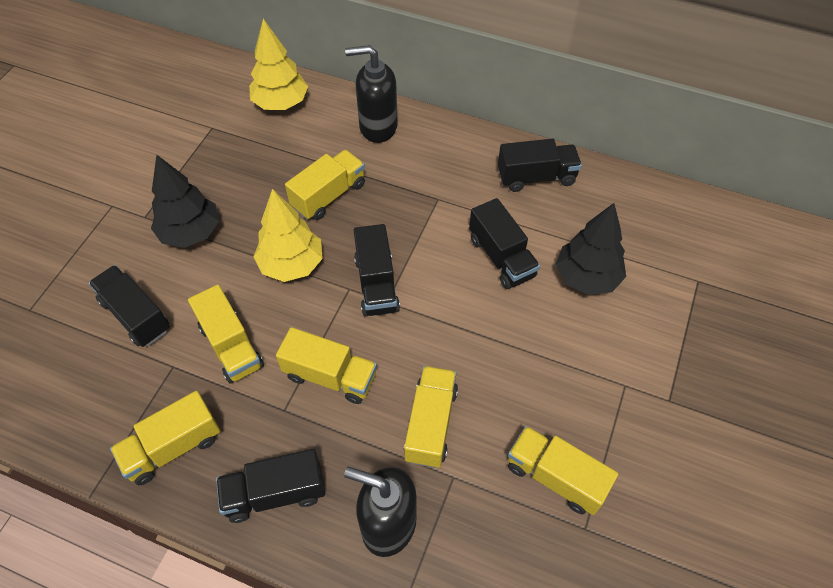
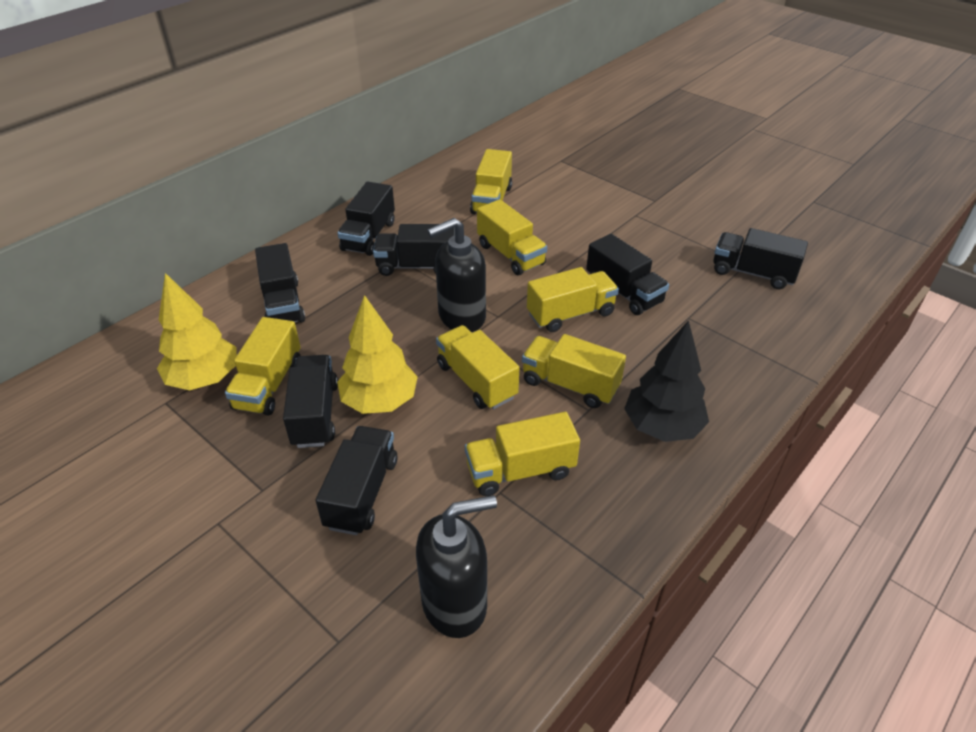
black tree: 2 -> 1
black truck: 5 -> 7
yellow truck: 6 -> 7

